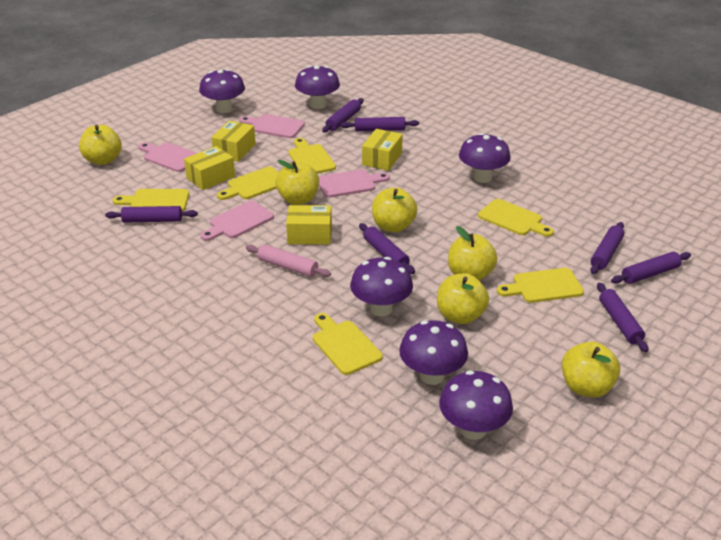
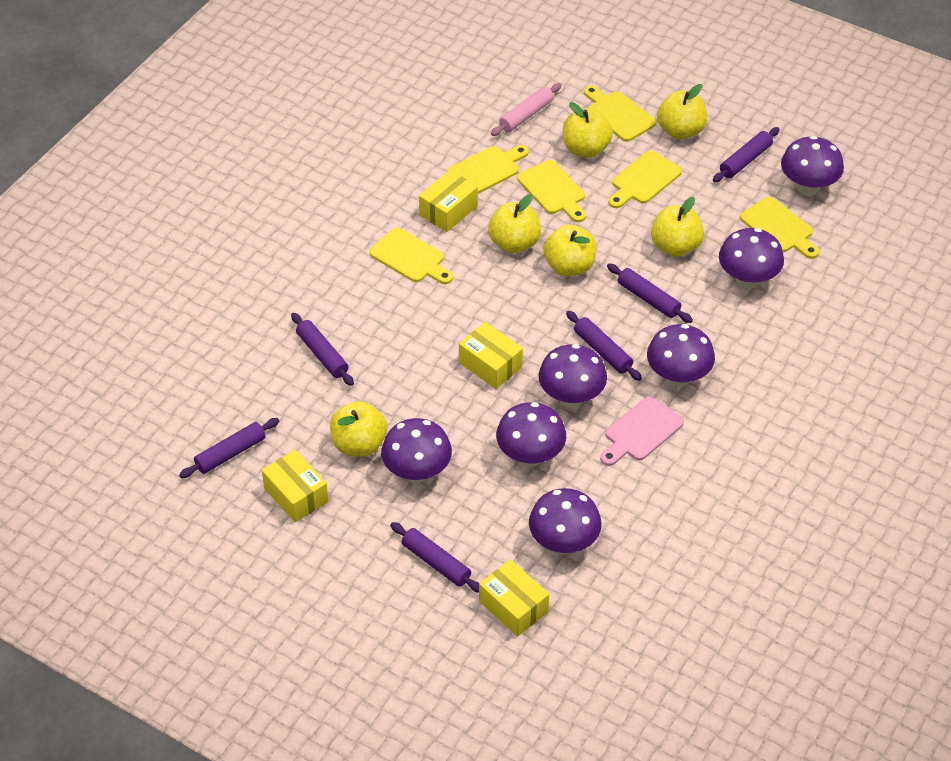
pink cutting board: 4 -> 1
purple mushroom: 6 -> 7
purple rolling pin: 7 -> 6

